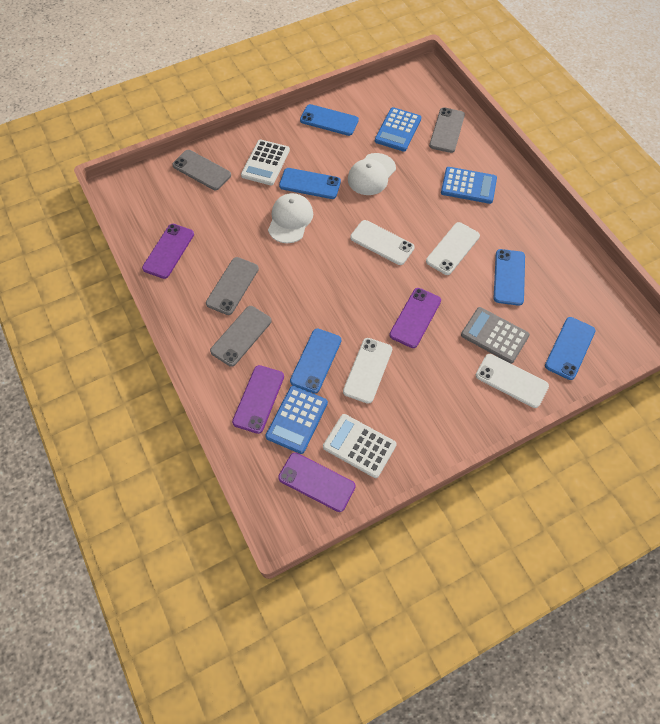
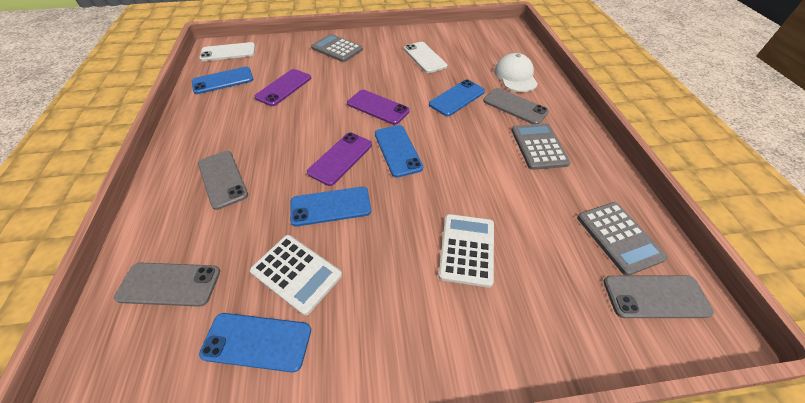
blue calculator: 3 -> 0
grey calculator: 1 -> 3
purple phone: 4 -> 3
white cap: 2 -> 1
white phone: 4 -> 2

